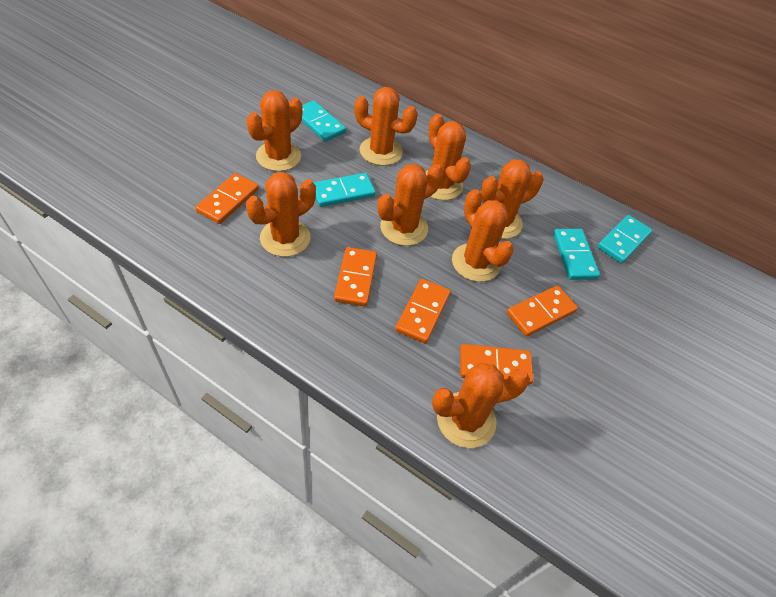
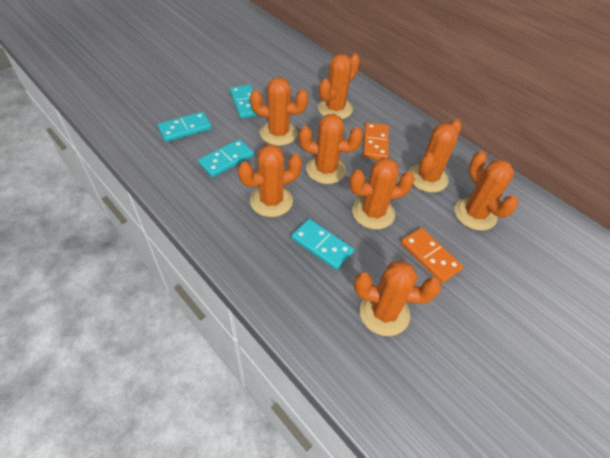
orange domino: 5 -> 2

